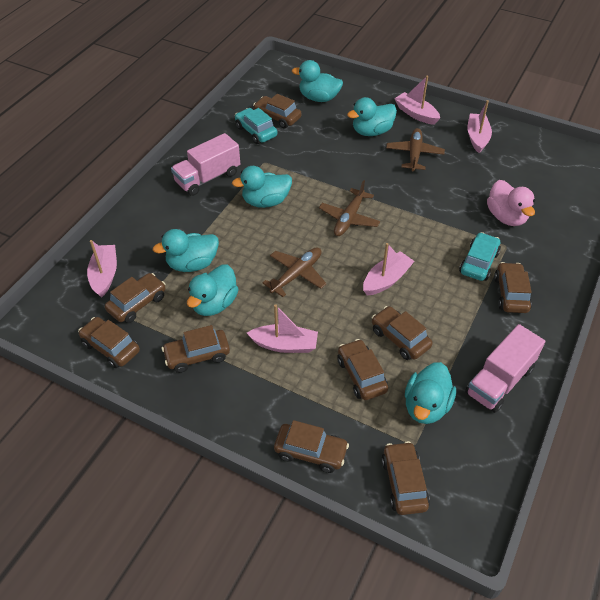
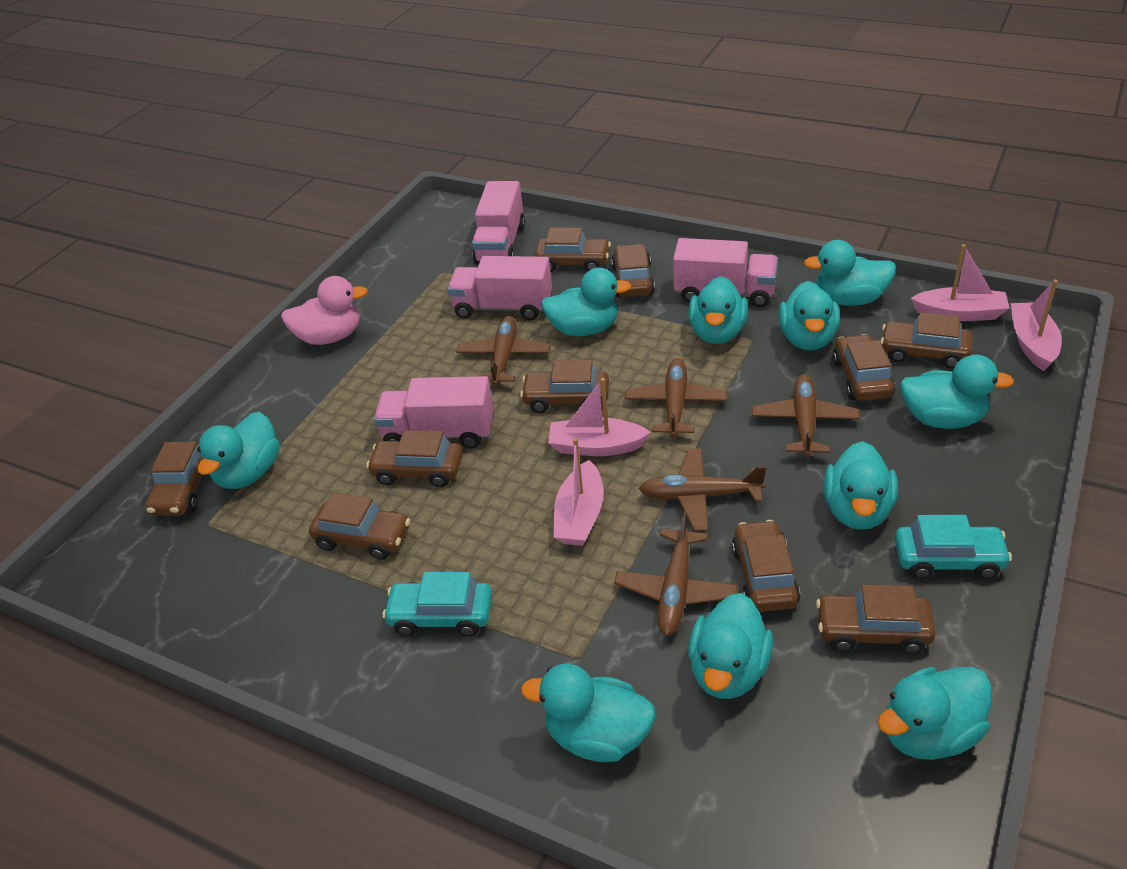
brown car: 9 -> 10
brown plane: 3 -> 5
pink boat: 5 -> 4
pink truck: 2 -> 4
turquoise duck: 6 -> 10

